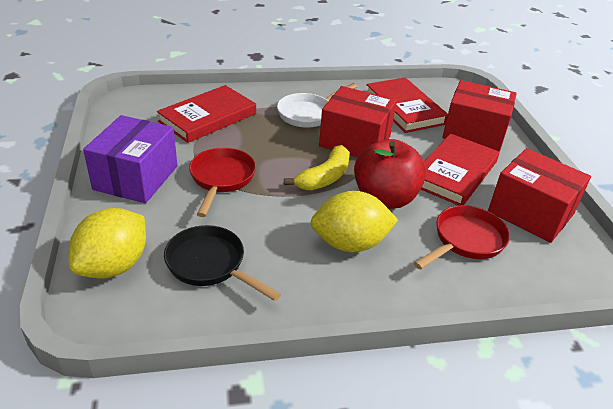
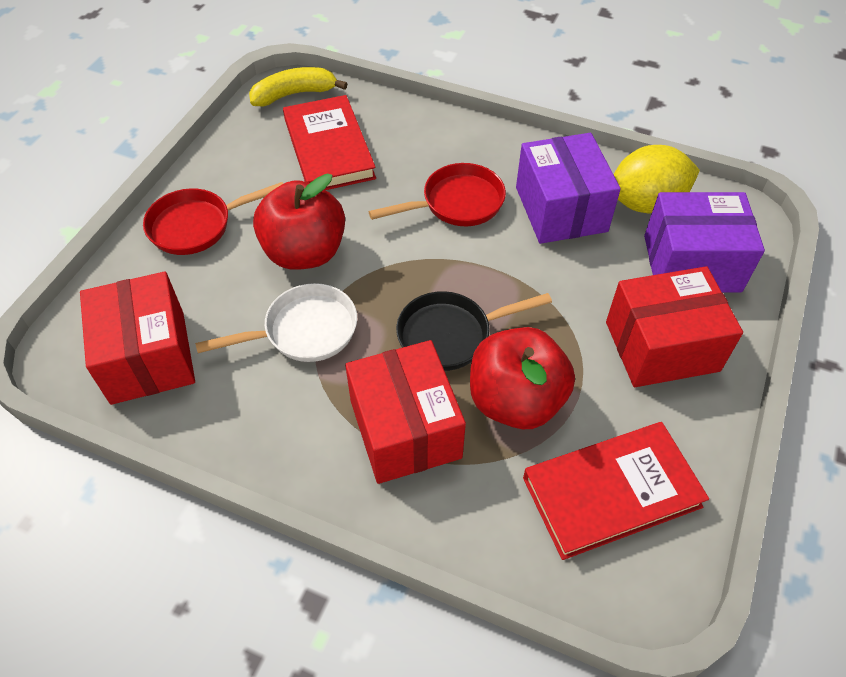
purple box: 1 -> 2
red apple: 1 -> 2
red book: 3 -> 2
yellow lemon: 2 -> 1

